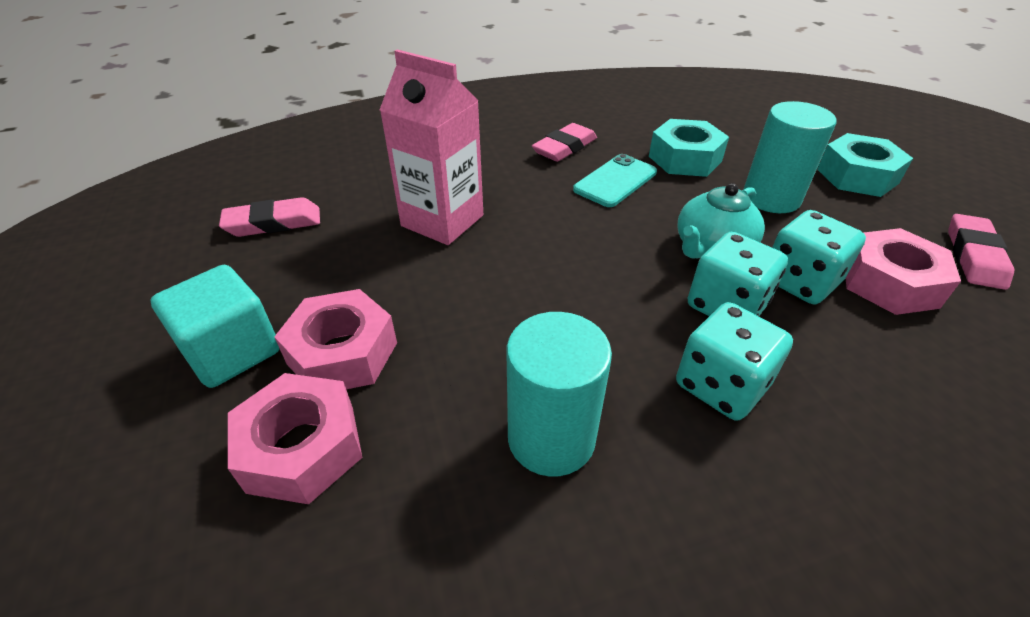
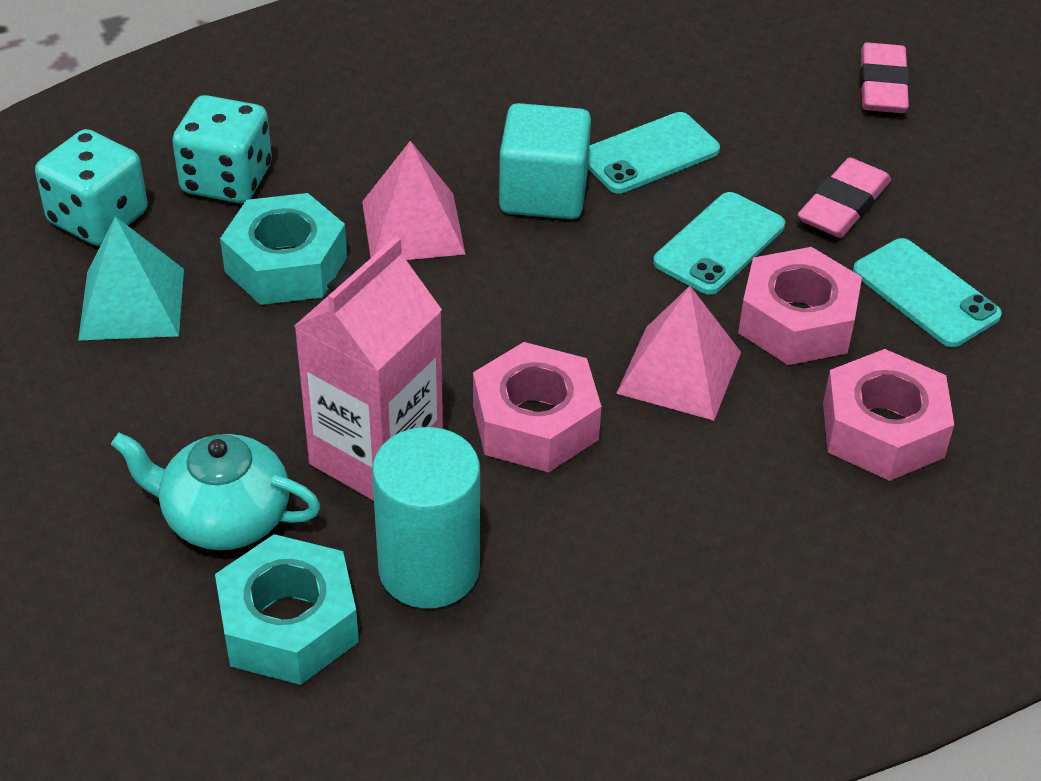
pink eraser: 3 -> 2
pink pyramid: 0 -> 2
turquoise cylinder: 2 -> 1
turquoise dice: 3 -> 2
turquoise phone: 1 -> 3
turquoise pyramid: 0 -> 1

